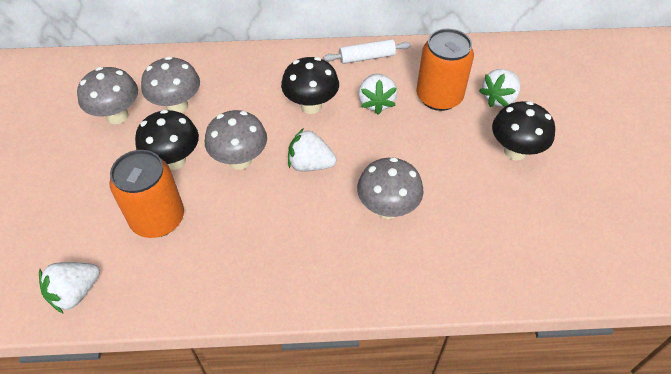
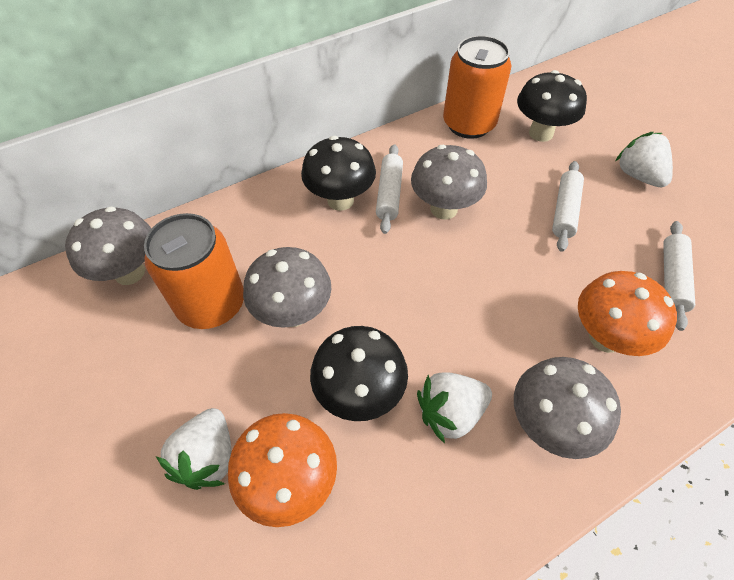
orange mushroom: 0 -> 2
white rolling pin: 1 -> 3
white strawberry: 4 -> 3

